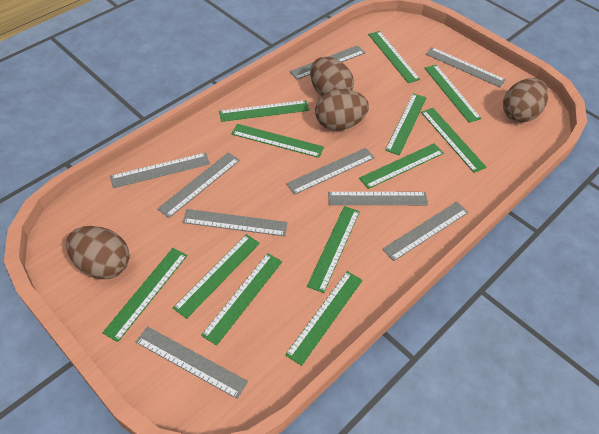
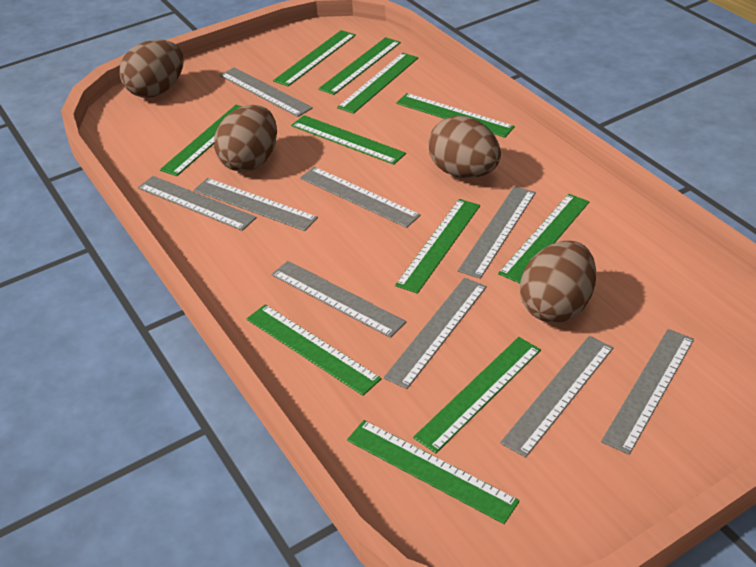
green ruler: 12 -> 11

